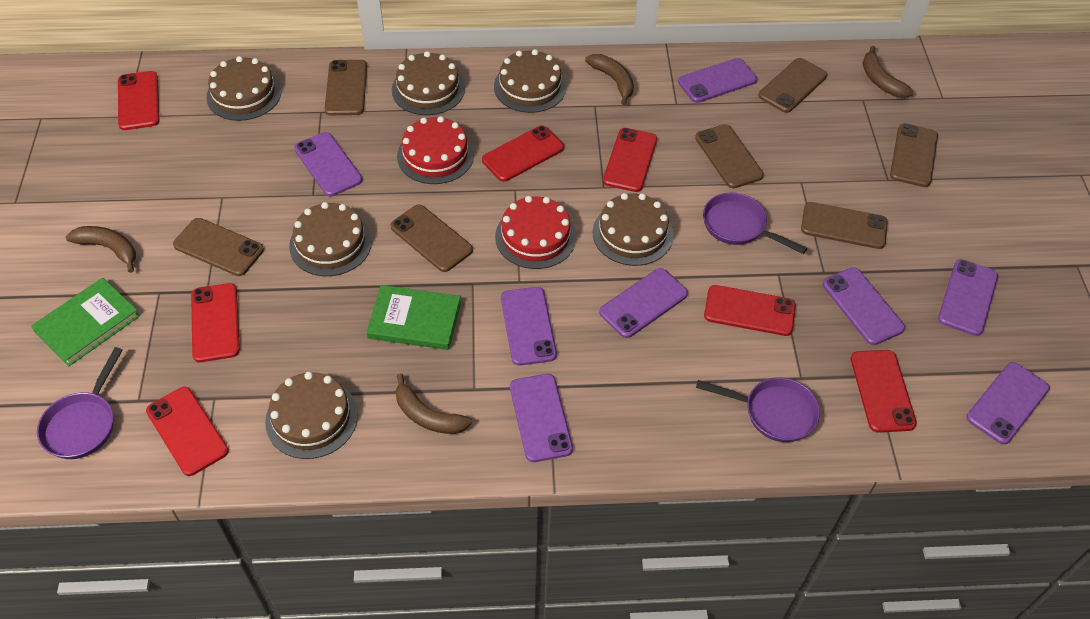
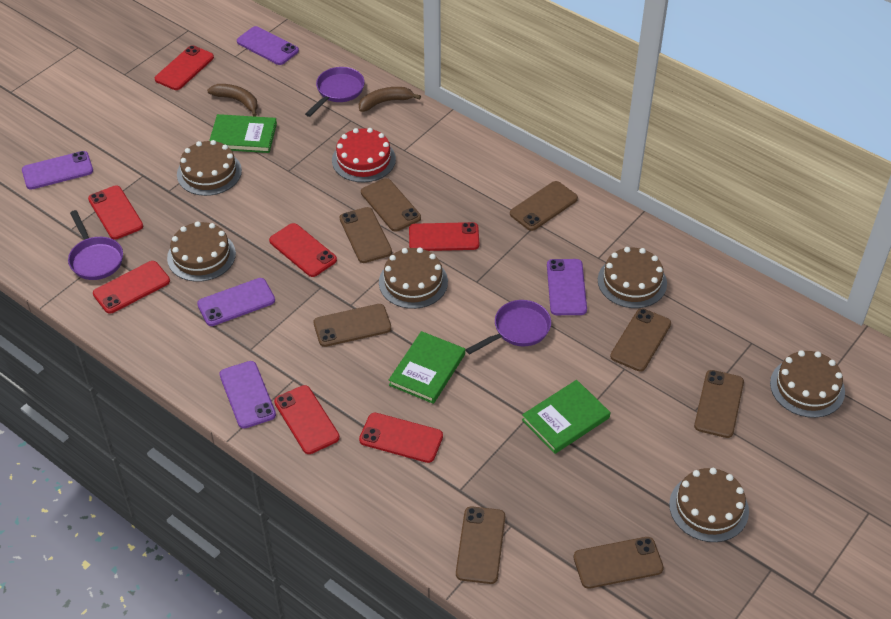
brown banana: 4 -> 2
brown phone: 7 -> 8
green book: 2 -> 3
purple phone: 8 -> 5
red cake: 2 -> 1

